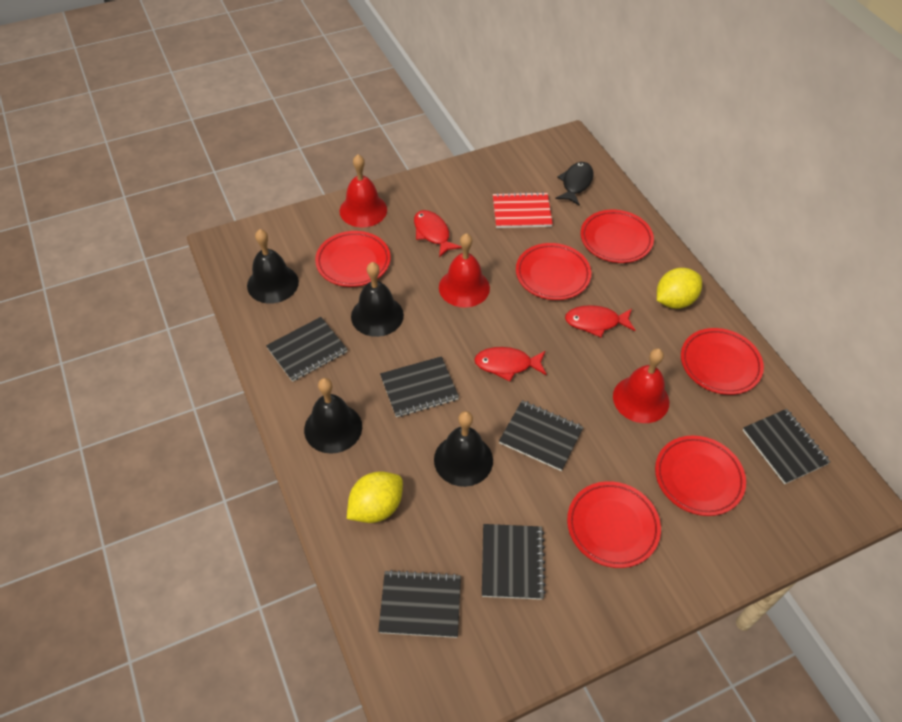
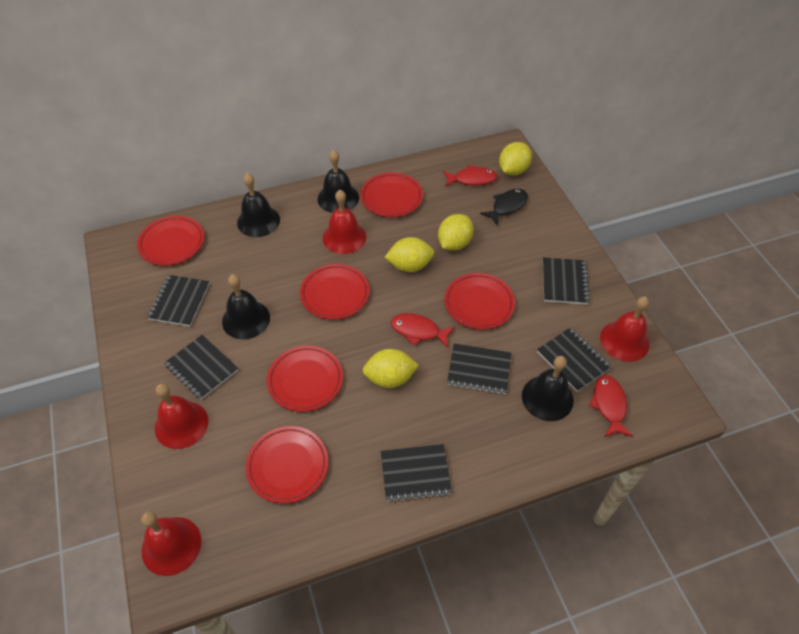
red bell: 3 -> 4
red notebook: 1 -> 0
yellow lemon: 2 -> 4

